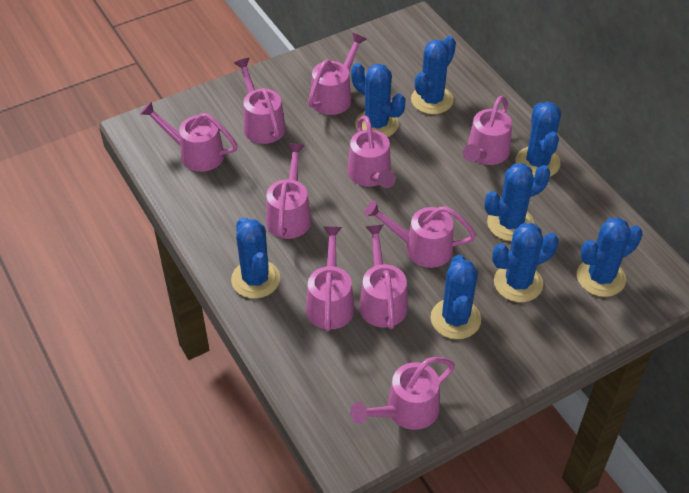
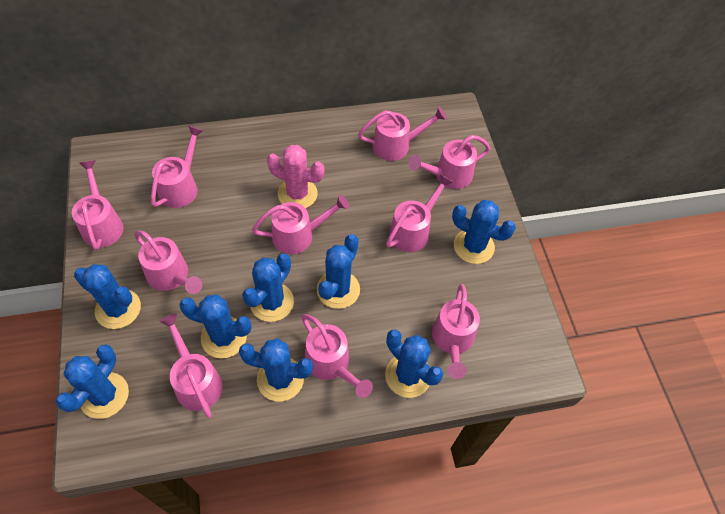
pink cactus: 0 -> 1

